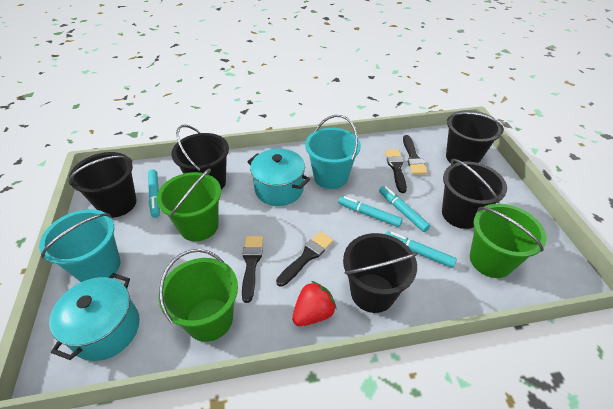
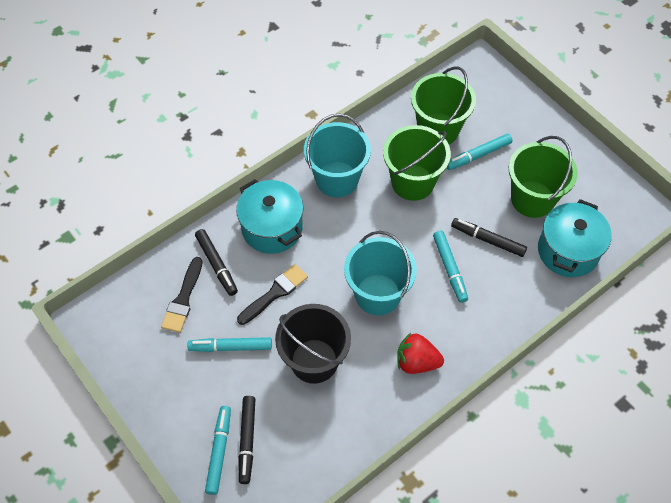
black brush: 4 -> 2
black bucket: 5 -> 1
black marker: 0 -> 3

